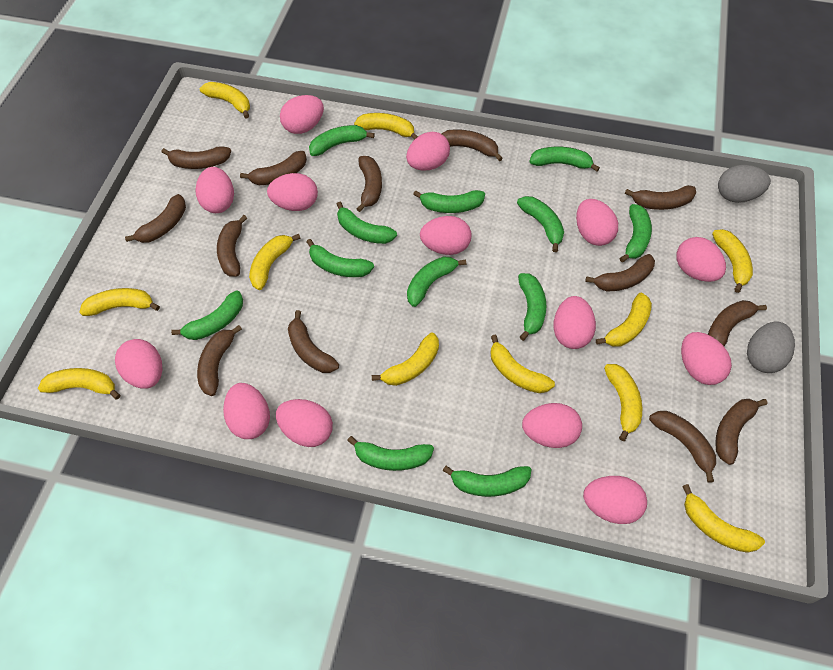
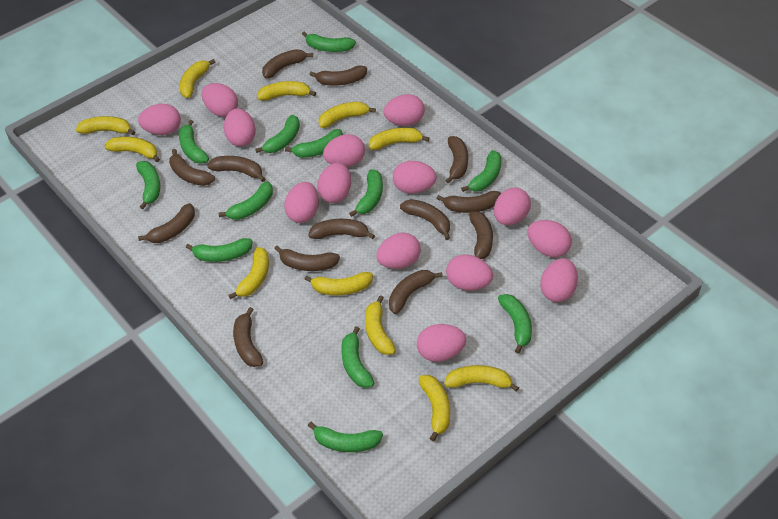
grey egg: 2 -> 0

